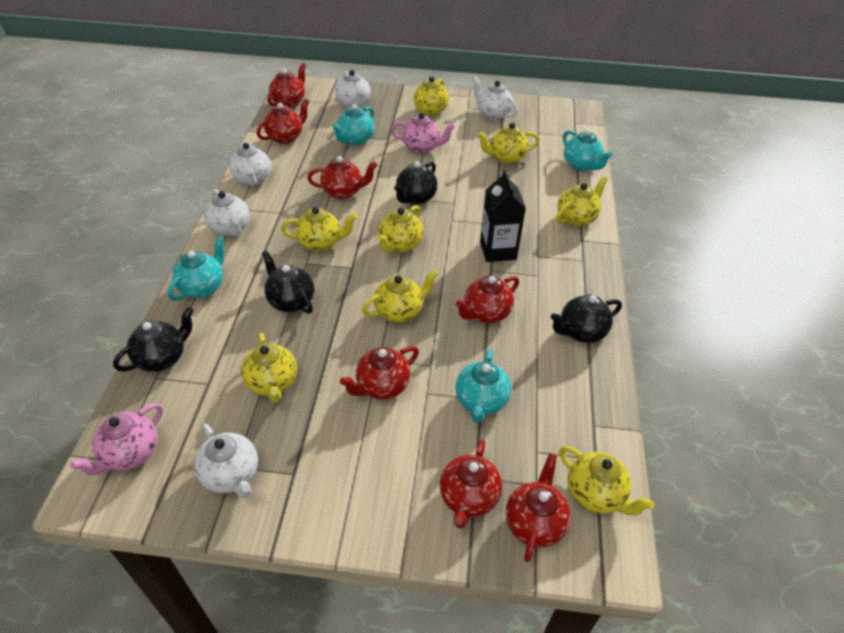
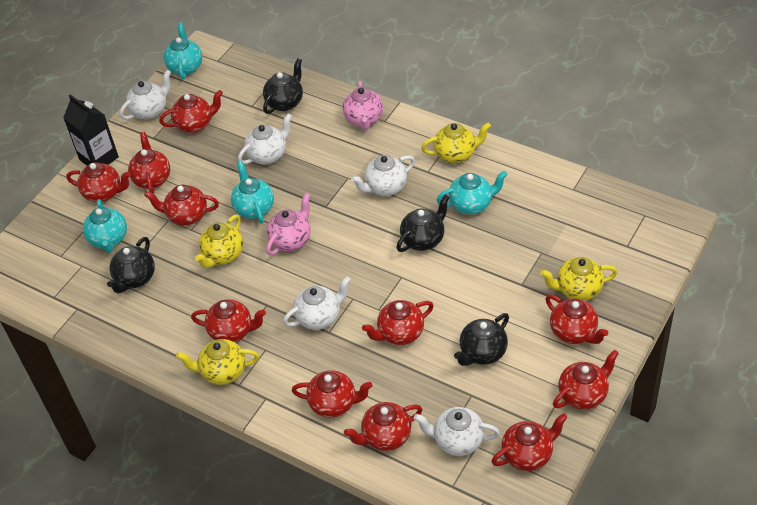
red teapot: 7 -> 11
yellow teapot: 8 -> 4

